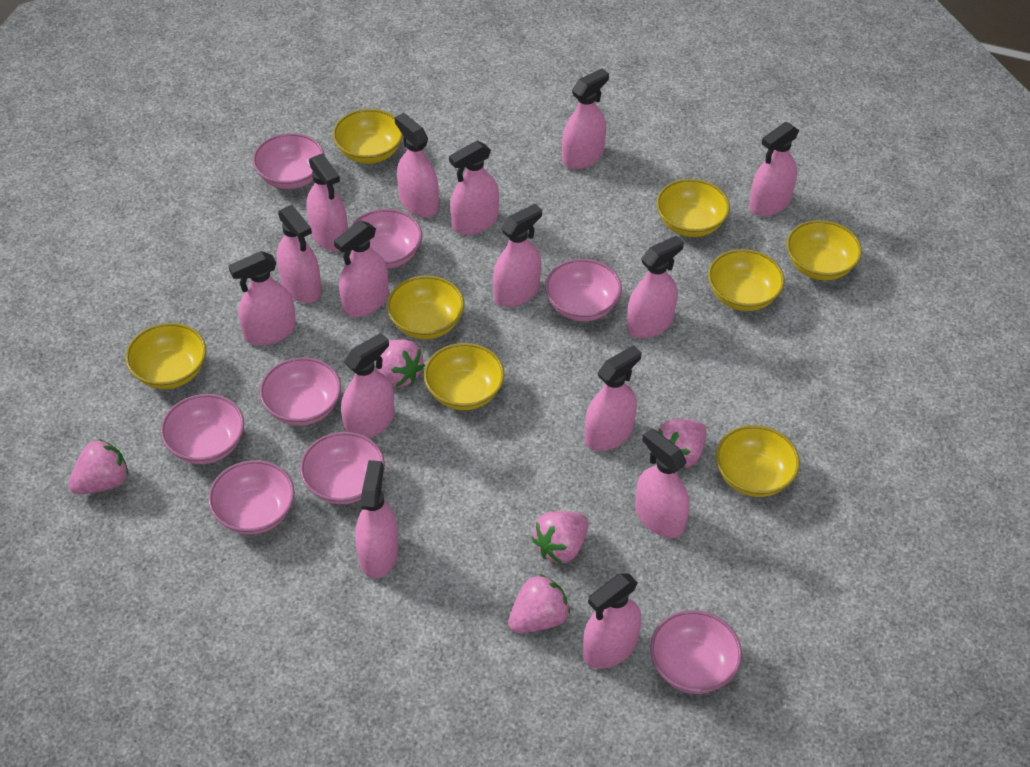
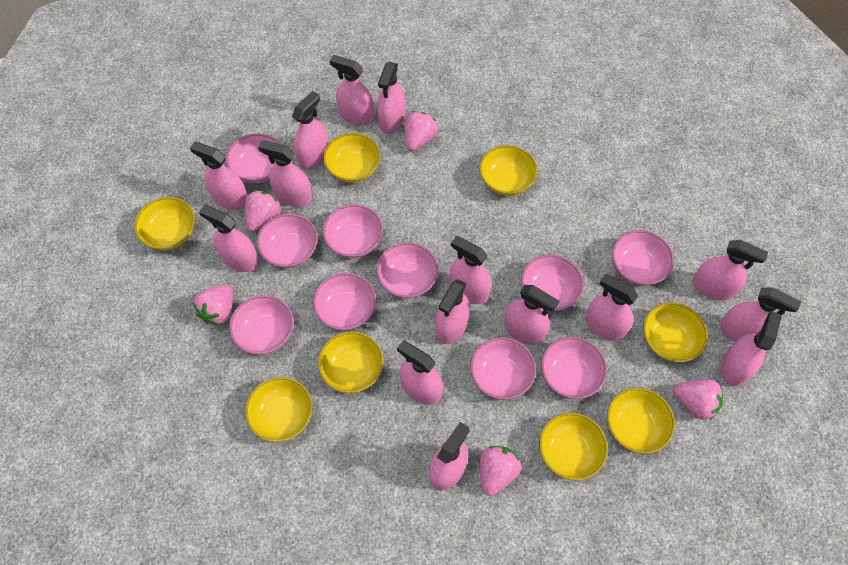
pink bowl: 8 -> 10

